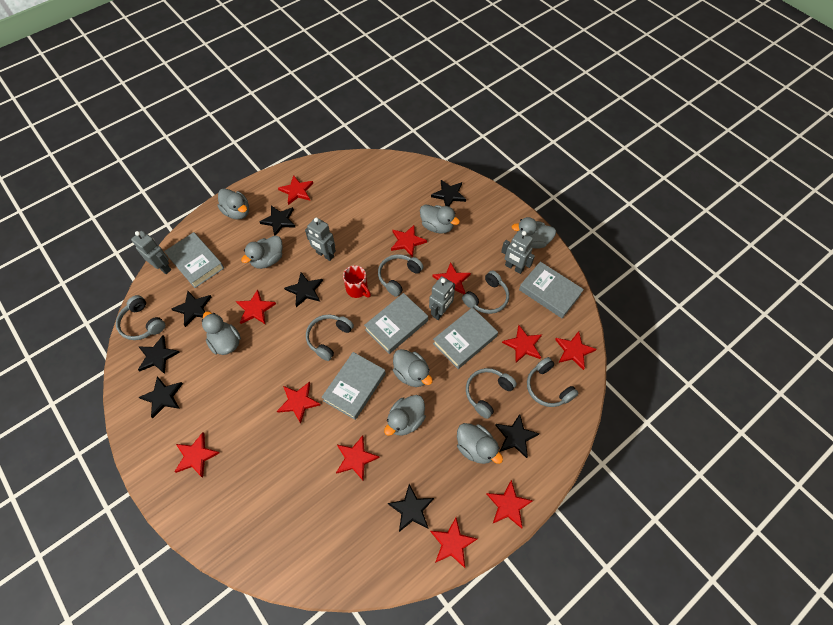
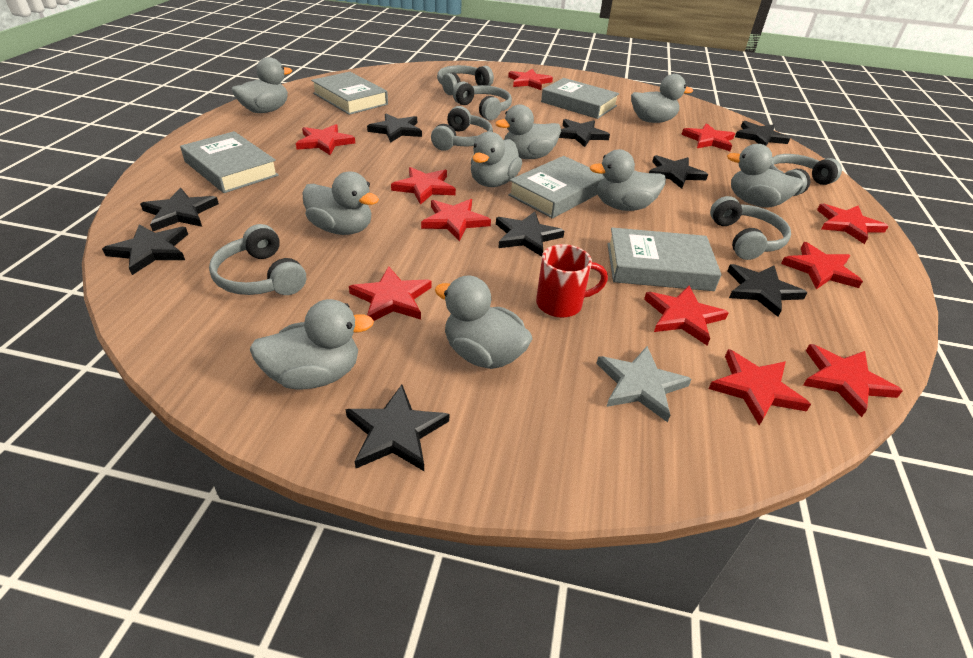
black star: 8 -> 9
grey duck: 8 -> 9
grey robot: 4 -> 0
grey star: 0 -> 1

